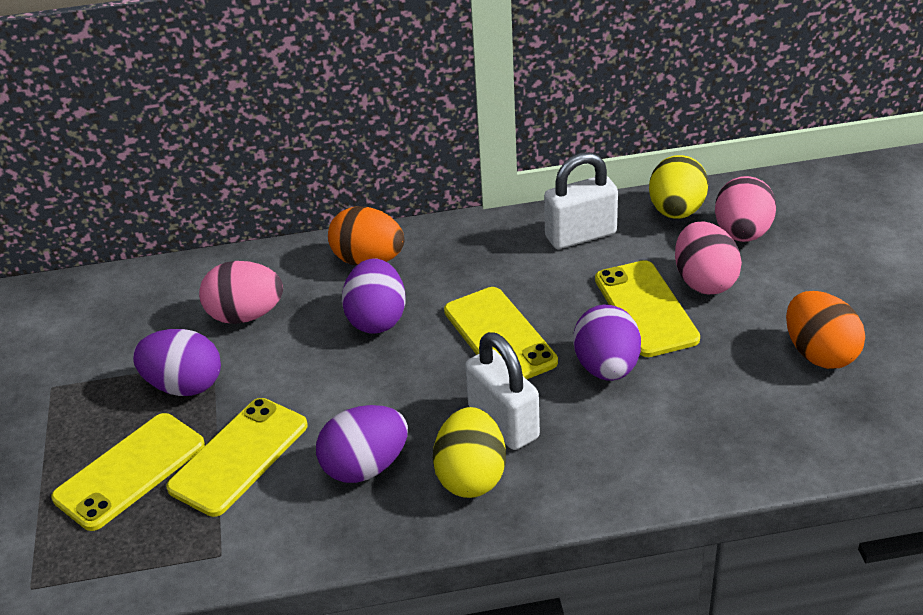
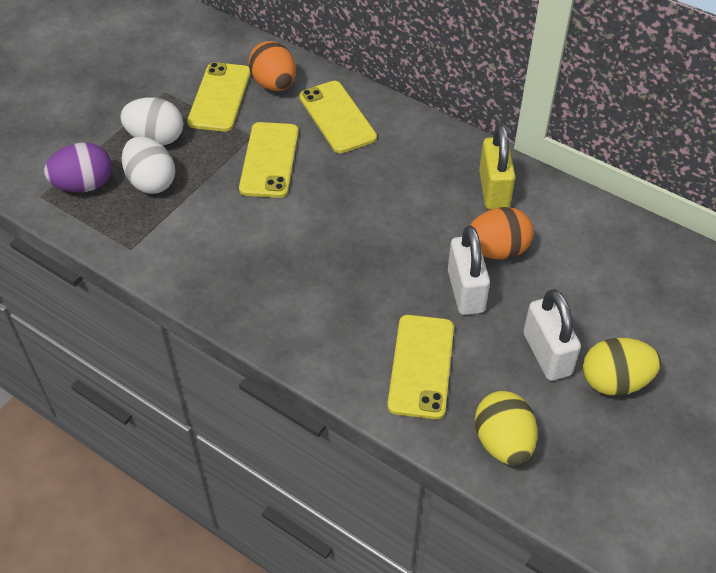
pink egg: 3 -> 0
purple egg: 4 -> 1
white egg: 0 -> 2
yellow padlock: 0 -> 1

